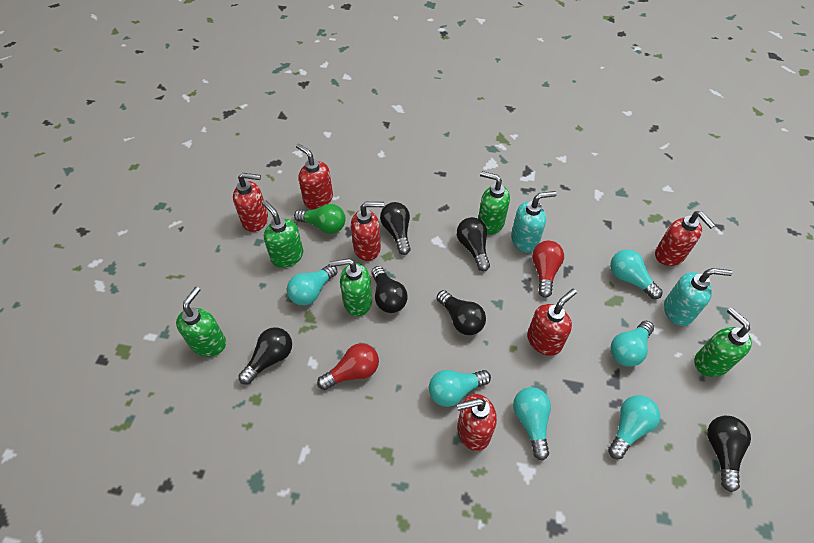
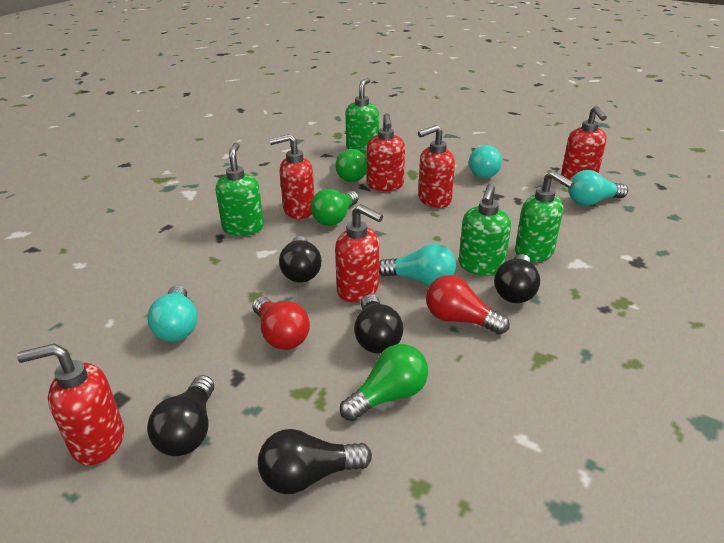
black light bulb: 6 -> 5
green light bulb: 1 -> 3
green soap dispenser: 5 -> 4
turquoise light bulb: 6 -> 4
turquoise soap dispenser: 2 -> 0

